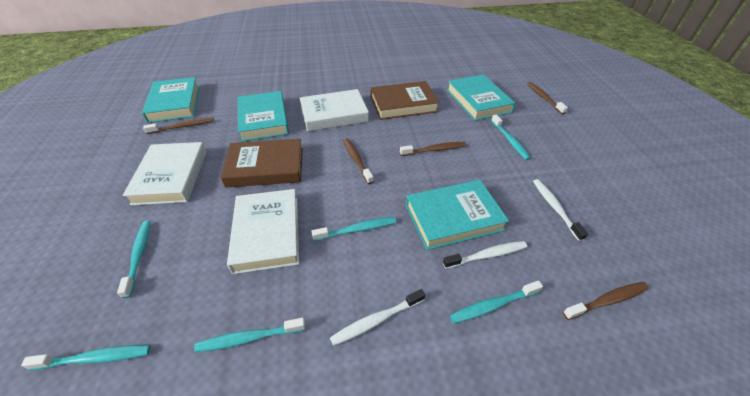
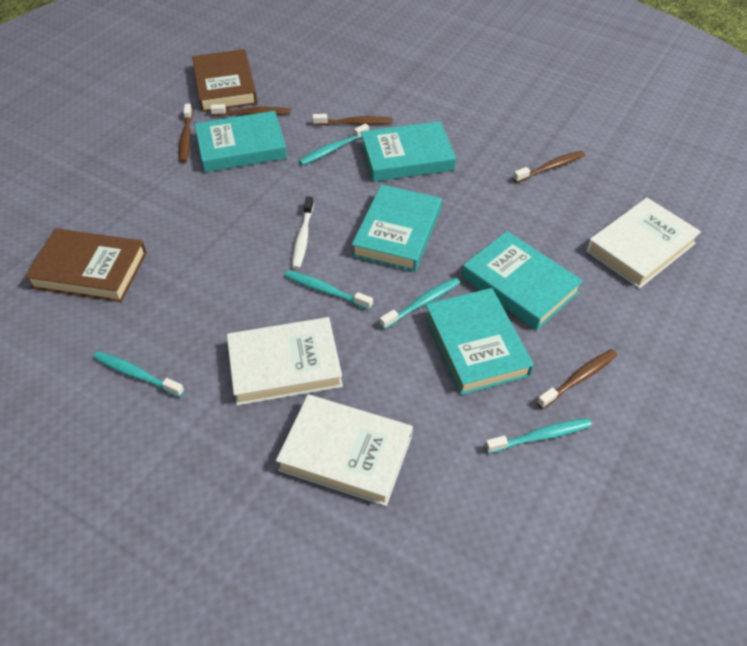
turquoise book: 4 -> 5
turquoise toothbrush: 6 -> 5
white toothbrush: 3 -> 1

